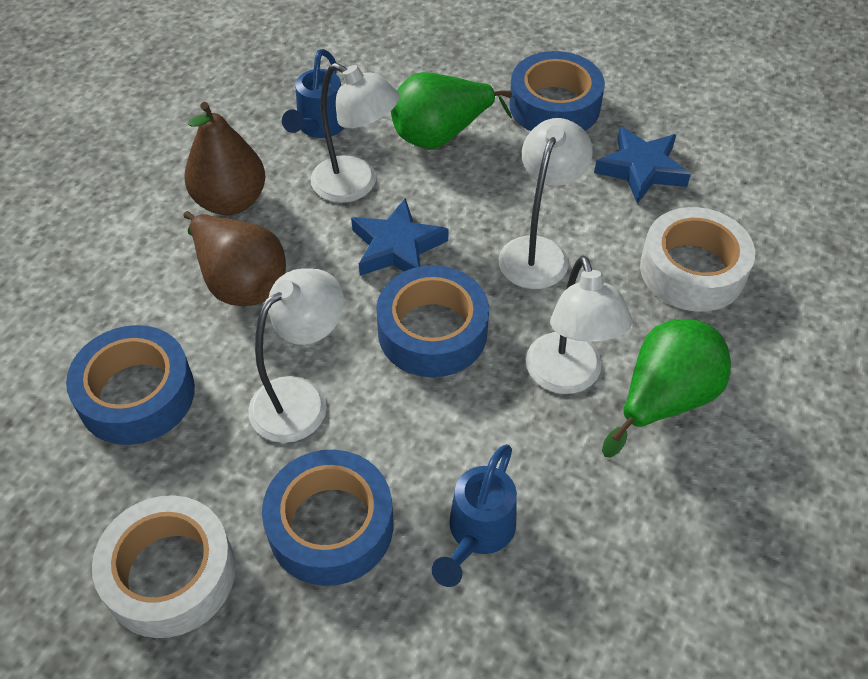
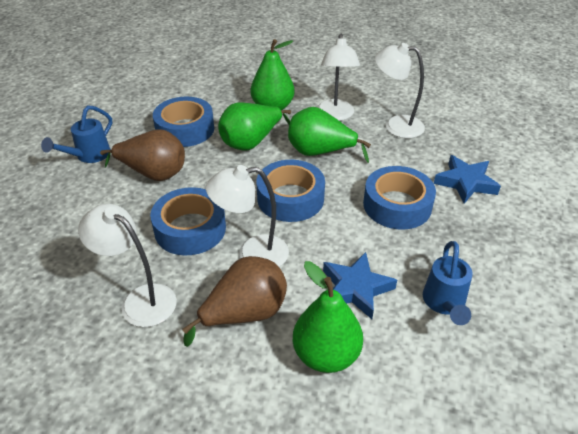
green pear: 2 -> 4
white tape: 2 -> 0

